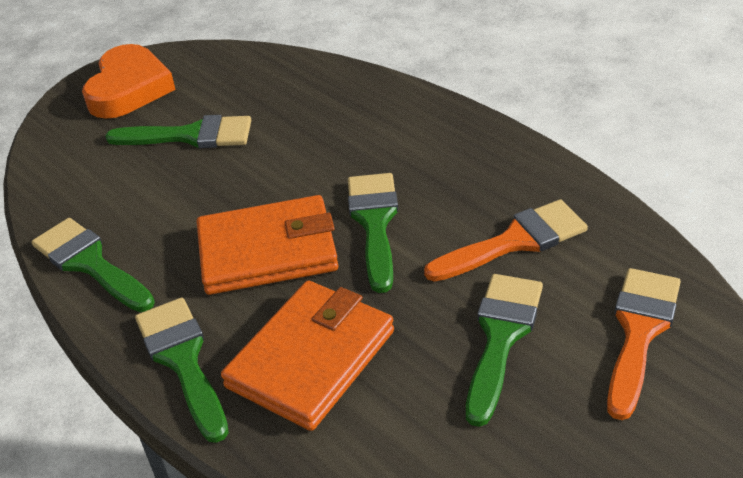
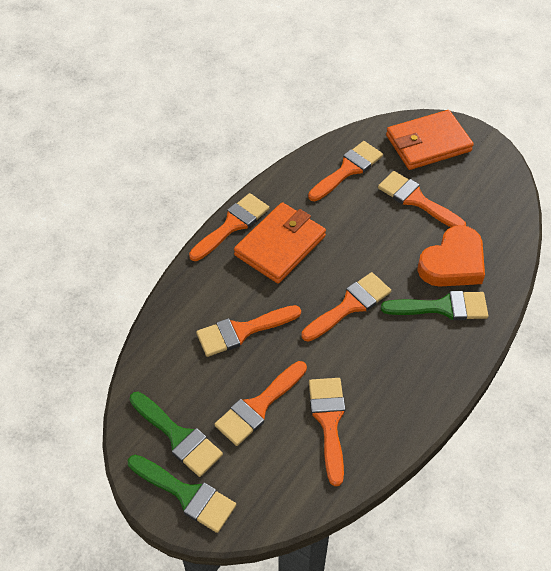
green brush: 5 -> 3
orange brush: 2 -> 7

